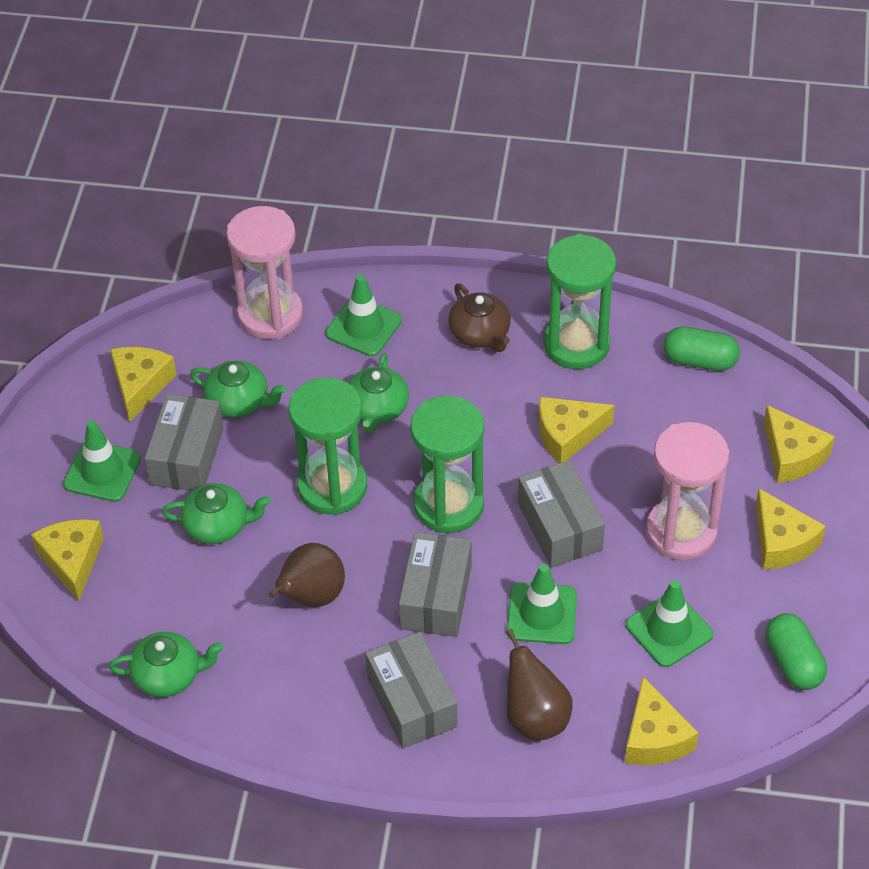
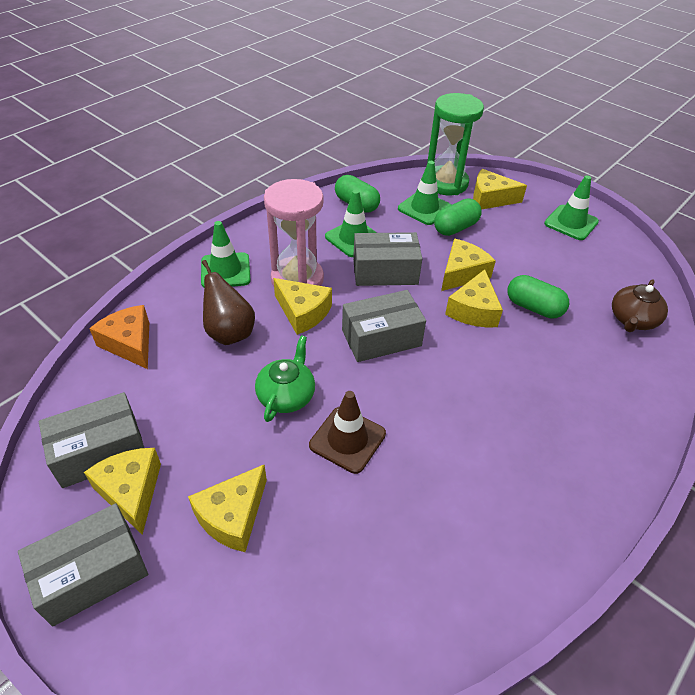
brown pear: 2 -> 1
brown traffic cone: 0 -> 1
green capsule: 2 -> 3
green hourglass: 3 -> 1
green teapot: 4 -> 1
orange cheese: 0 -> 1
pink hourglass: 2 -> 1

